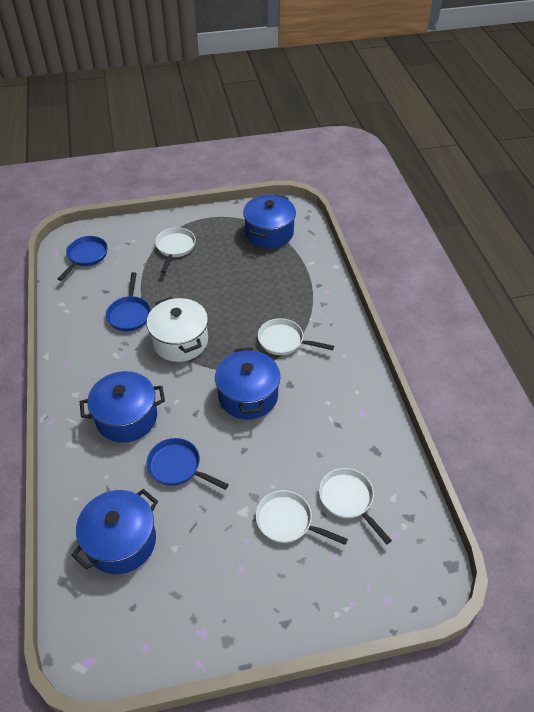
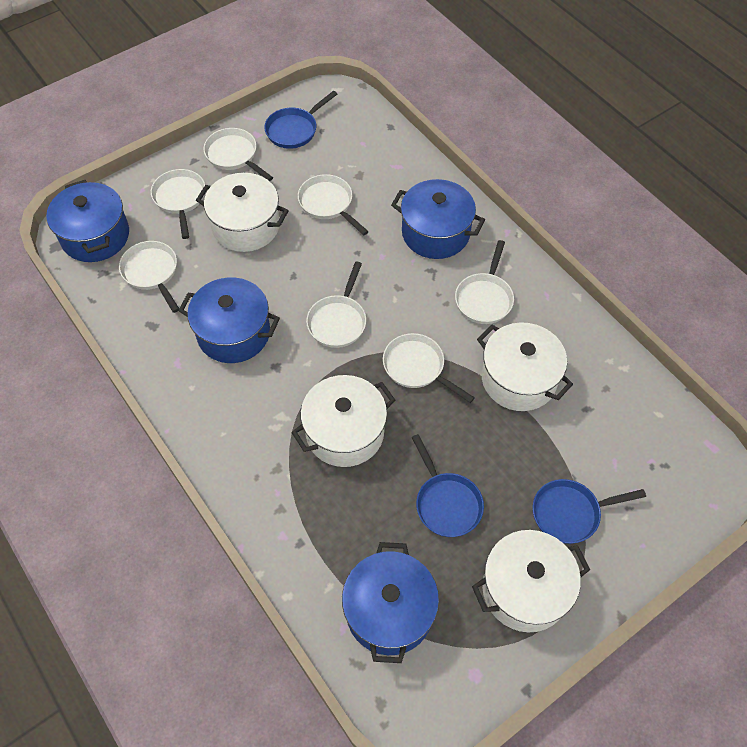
white pan: 4 -> 7
white pot: 1 -> 4

